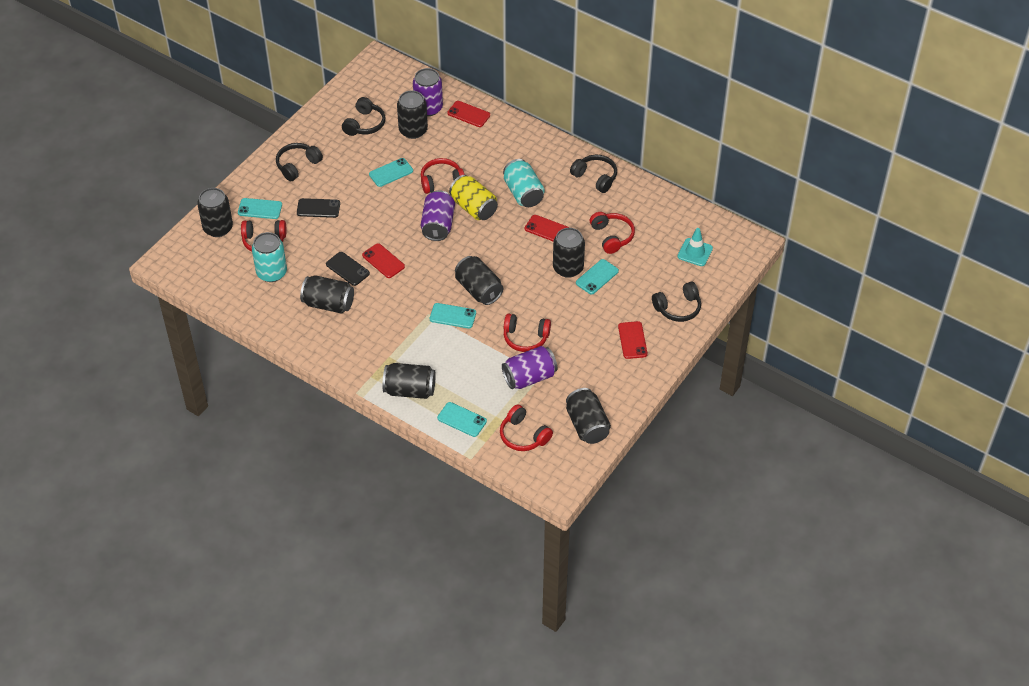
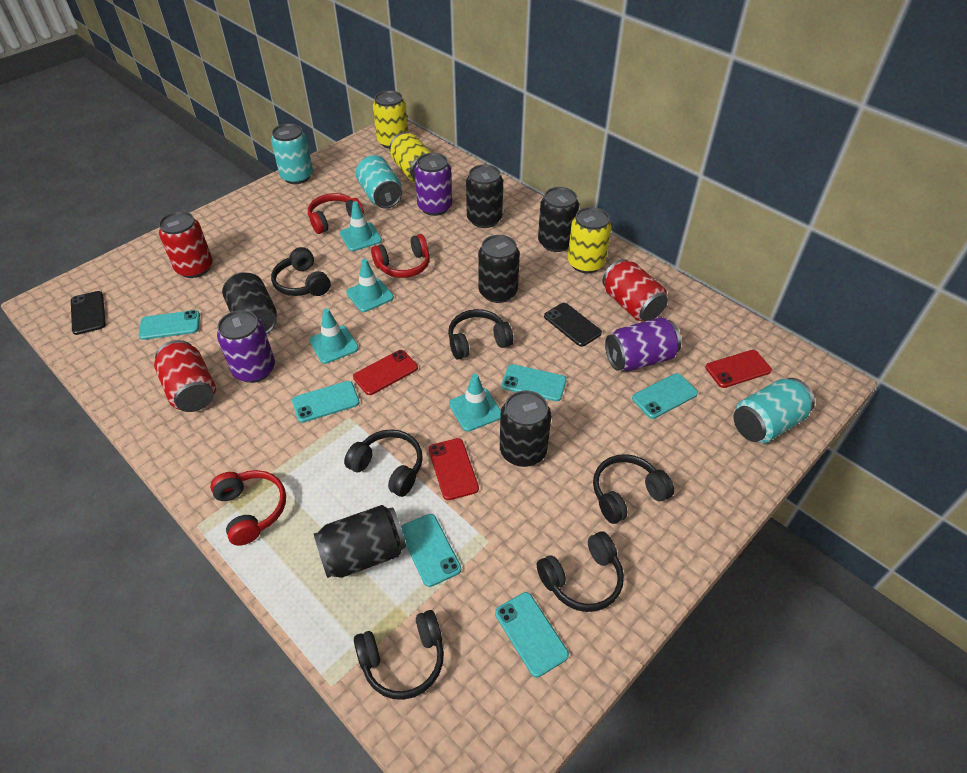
black can: 7 -> 6
black headphones: 4 -> 6
red can: 0 -> 3
red headphones: 5 -> 3
red phone: 4 -> 3
turquoise can: 2 -> 3
turquoise phone: 5 -> 6
turquoise traffic cone: 1 -> 4
yellow can: 1 -> 3

